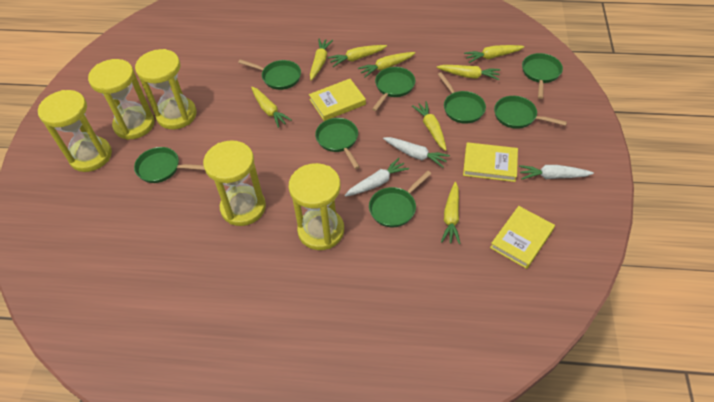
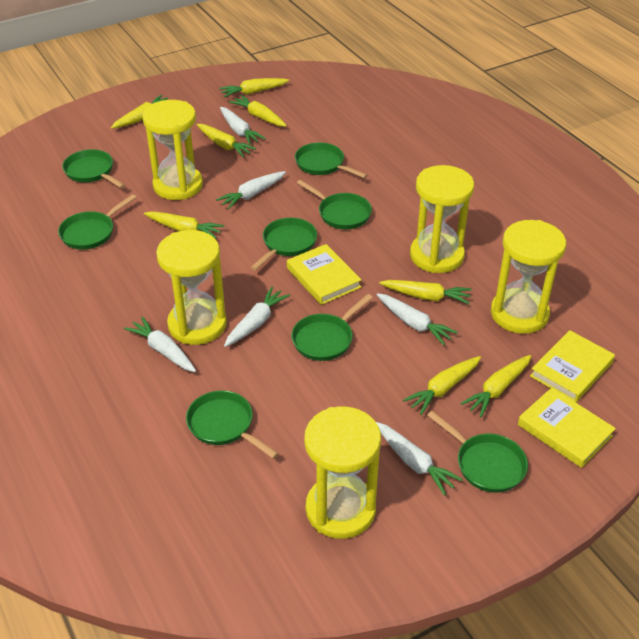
white carrot: 3 -> 6

